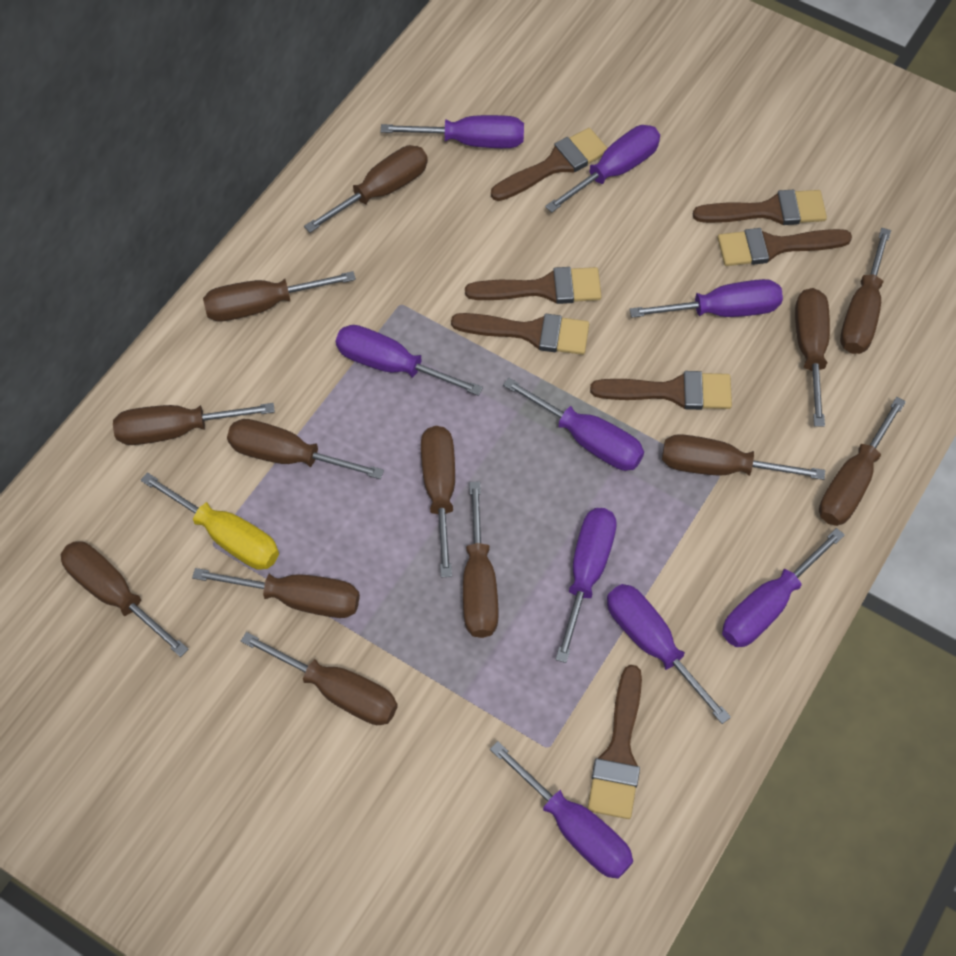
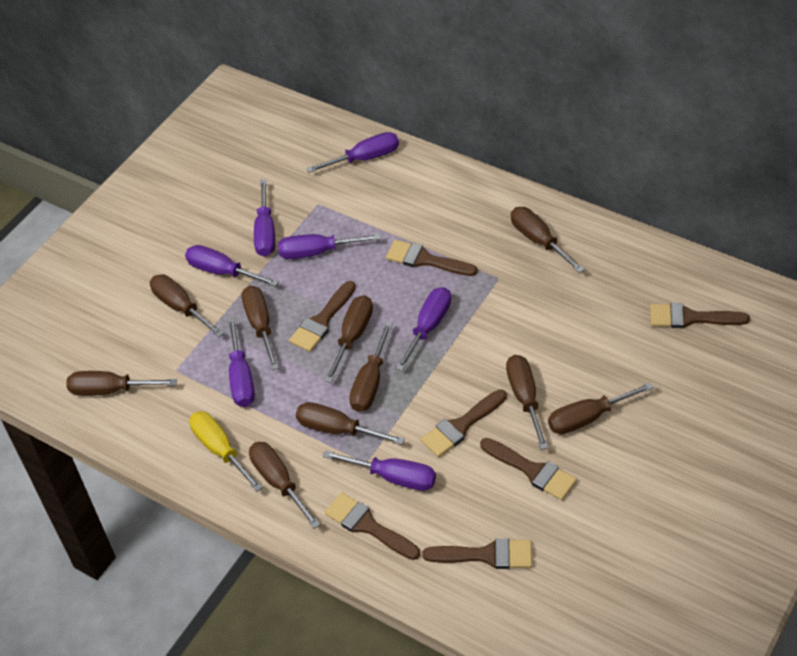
brown screwdriver: 13 -> 10
purple screwdriver: 9 -> 7

